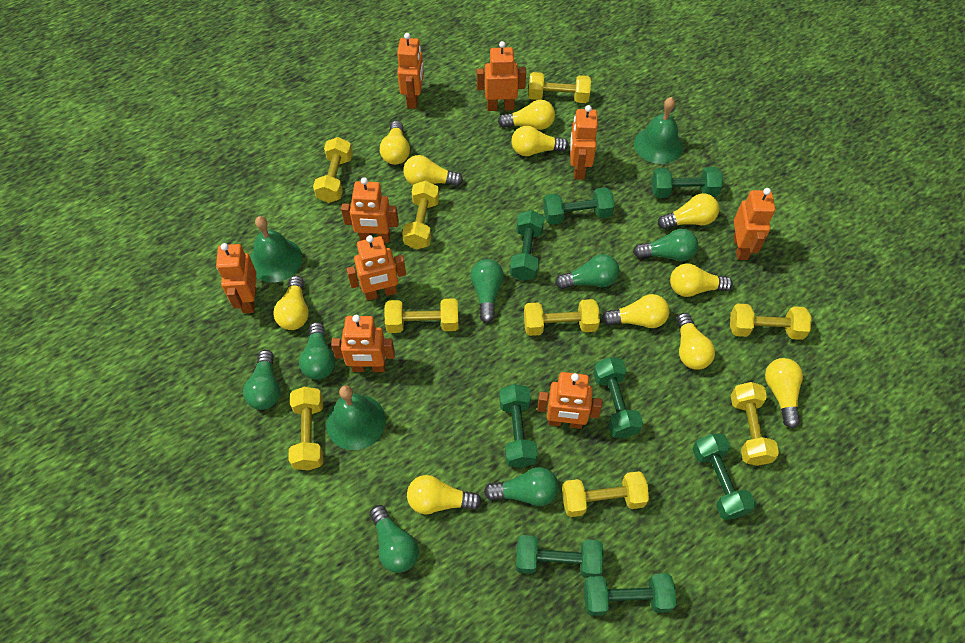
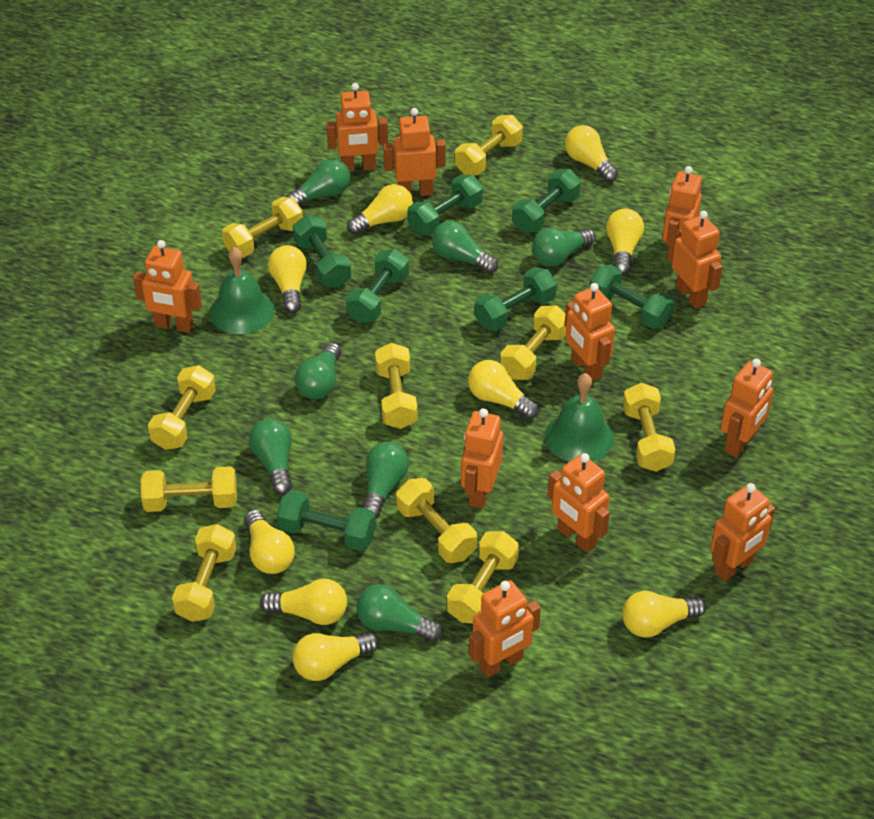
green bell: 3 -> 2
green dumbbell: 8 -> 7
orange robot: 9 -> 11
yellow dumbbell: 9 -> 10
yellow light bulb: 11 -> 9

